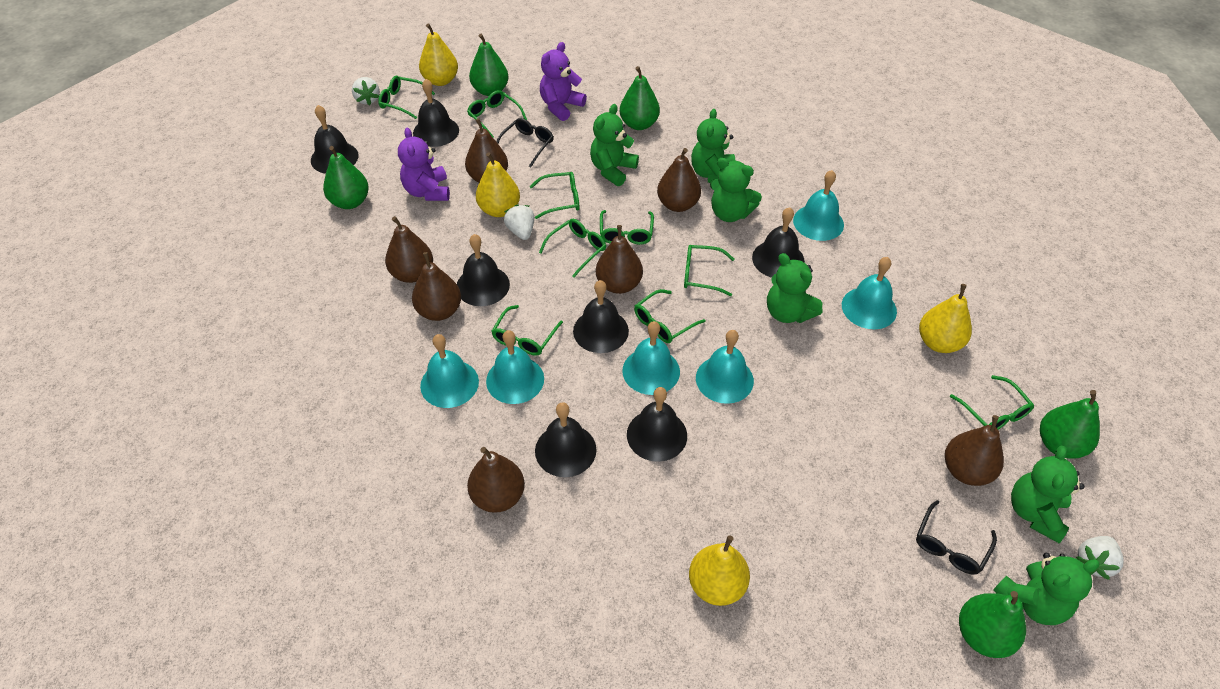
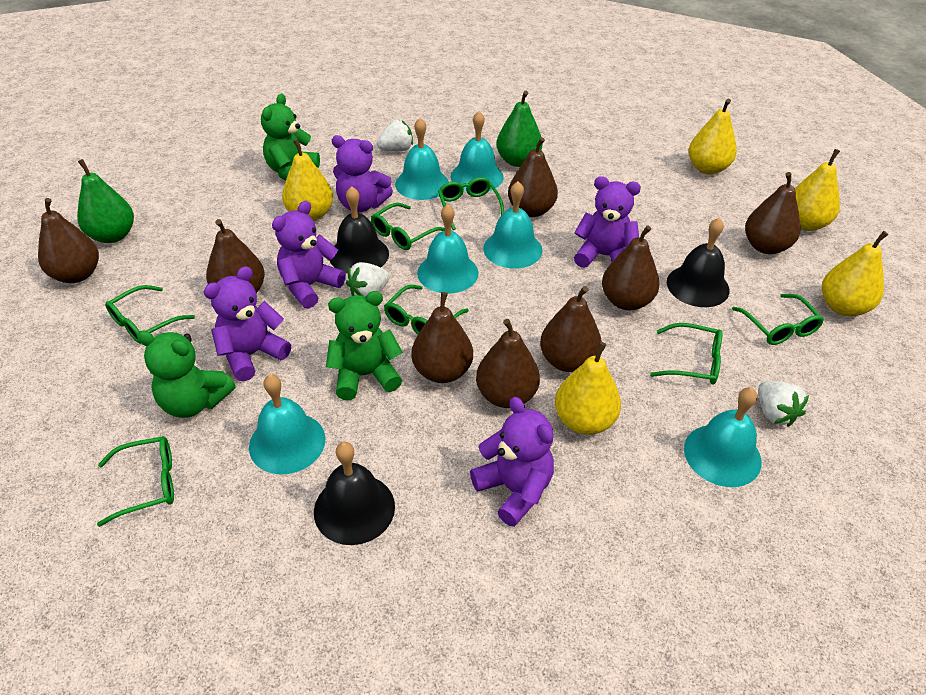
black bell: 7 -> 3
black glasses: 2 -> 0
brown pear: 7 -> 8
green glasses: 9 -> 7
green pear: 5 -> 2
green teddy bear: 6 -> 3
purple teddy bear: 2 -> 5
yellow pear: 4 -> 5

